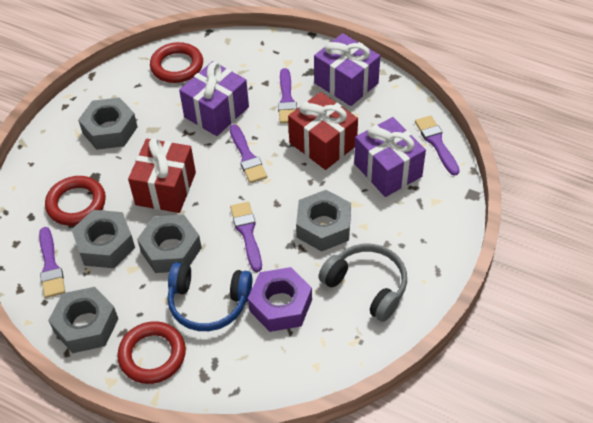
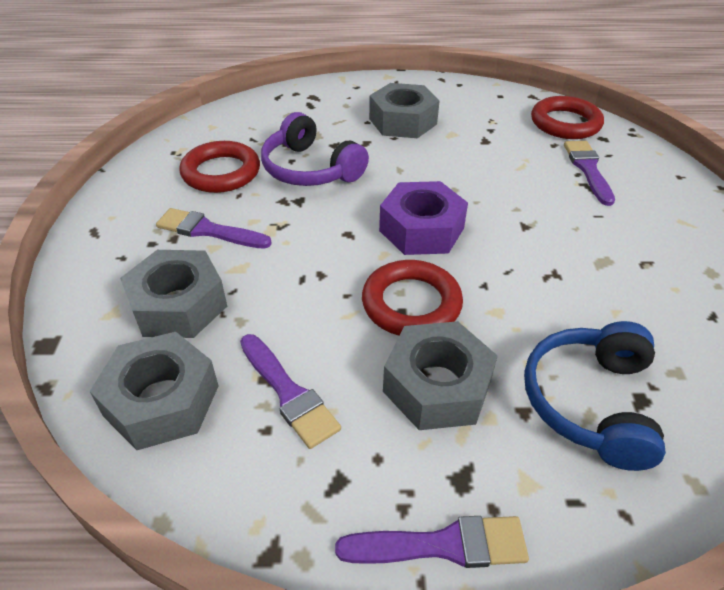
grey headphones: 1 -> 0
grey nut: 5 -> 4
purple brush: 5 -> 4
purple gift: 3 -> 0
purple headphones: 0 -> 1
red gift: 2 -> 0

